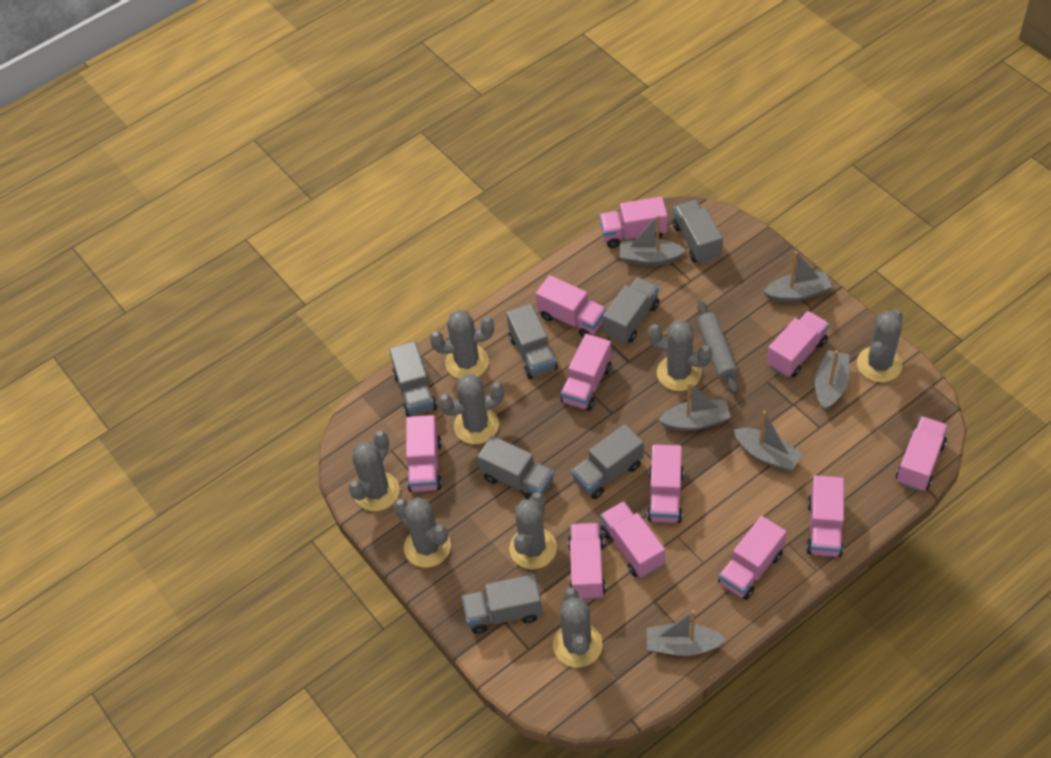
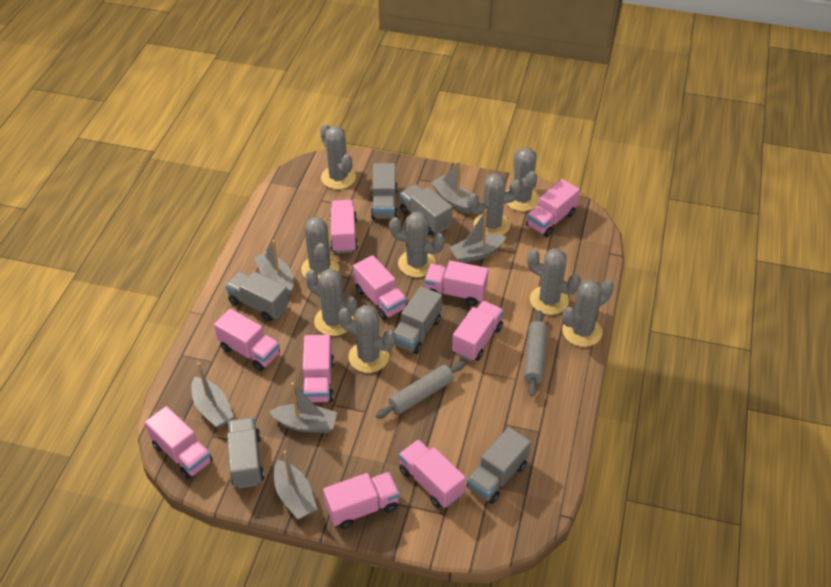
grey cactus: 8 -> 9
grey rolling pin: 1 -> 2
grey truck: 7 -> 6
pink truck: 11 -> 10

